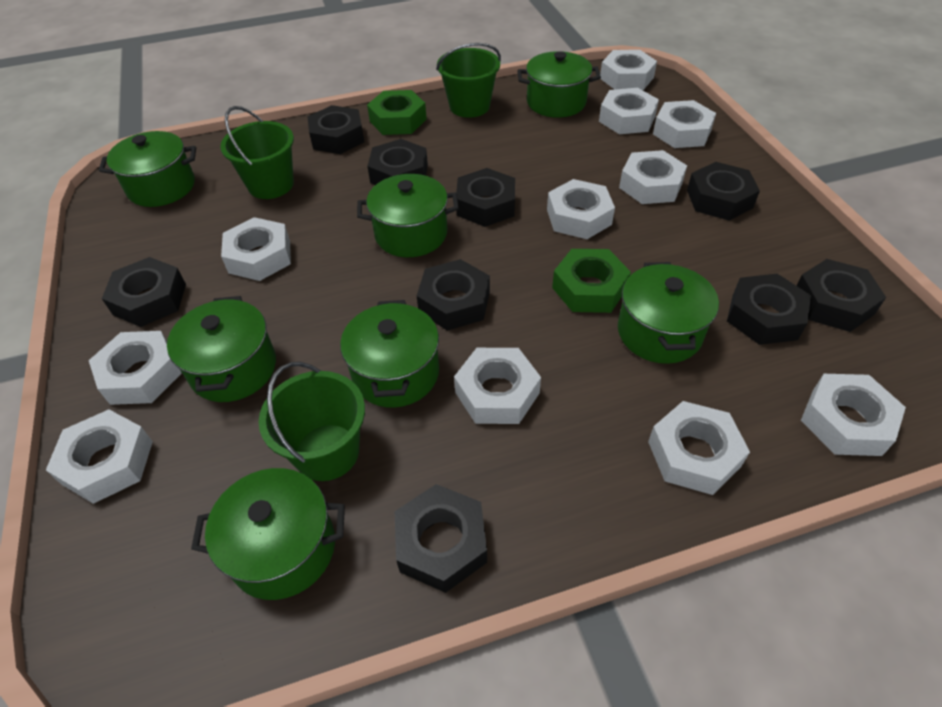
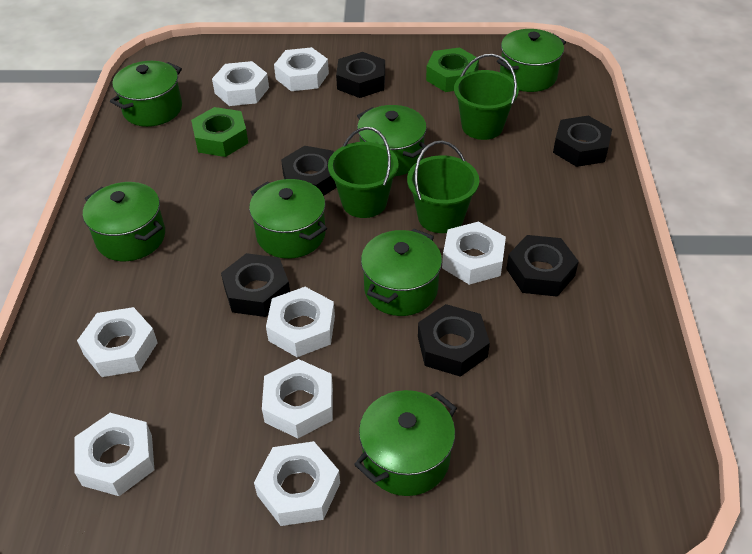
black nut: 9 -> 6
white nut: 11 -> 8

